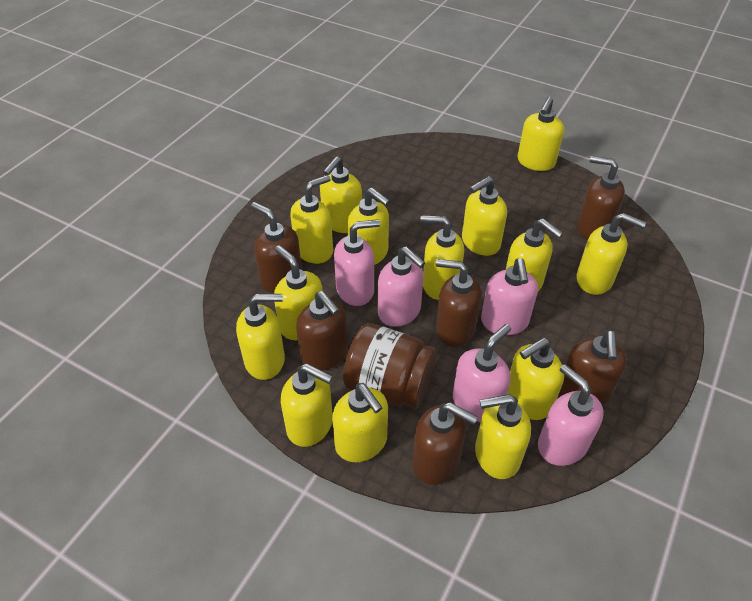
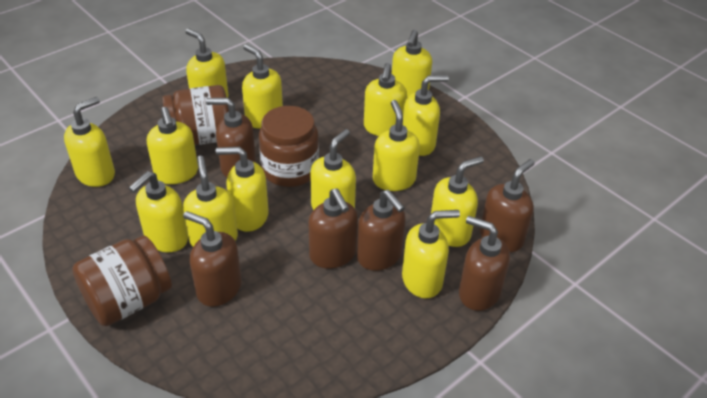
brown jar: 1 -> 3
pink soap dispenser: 5 -> 0

